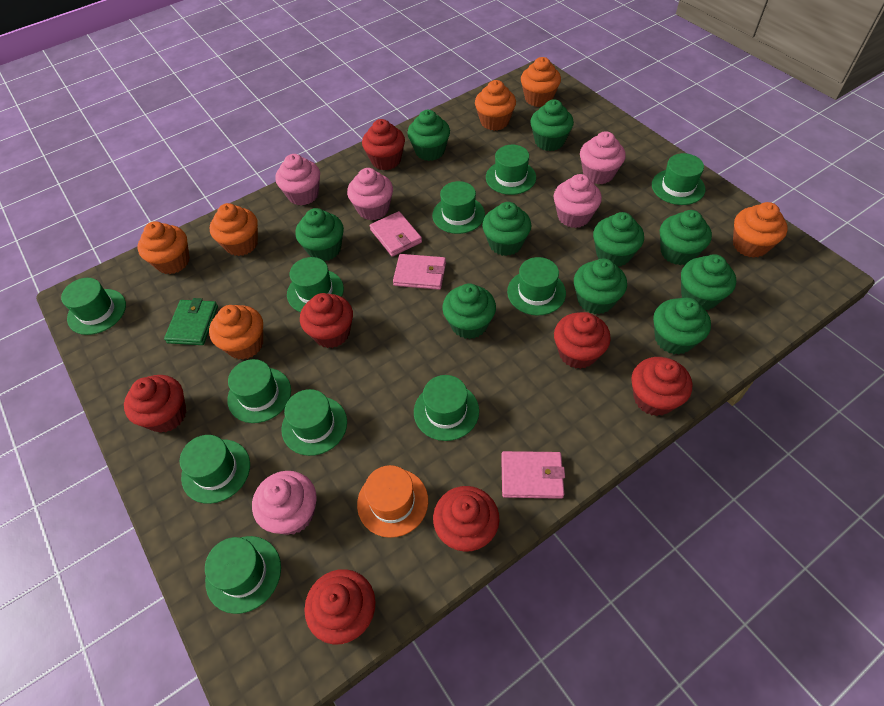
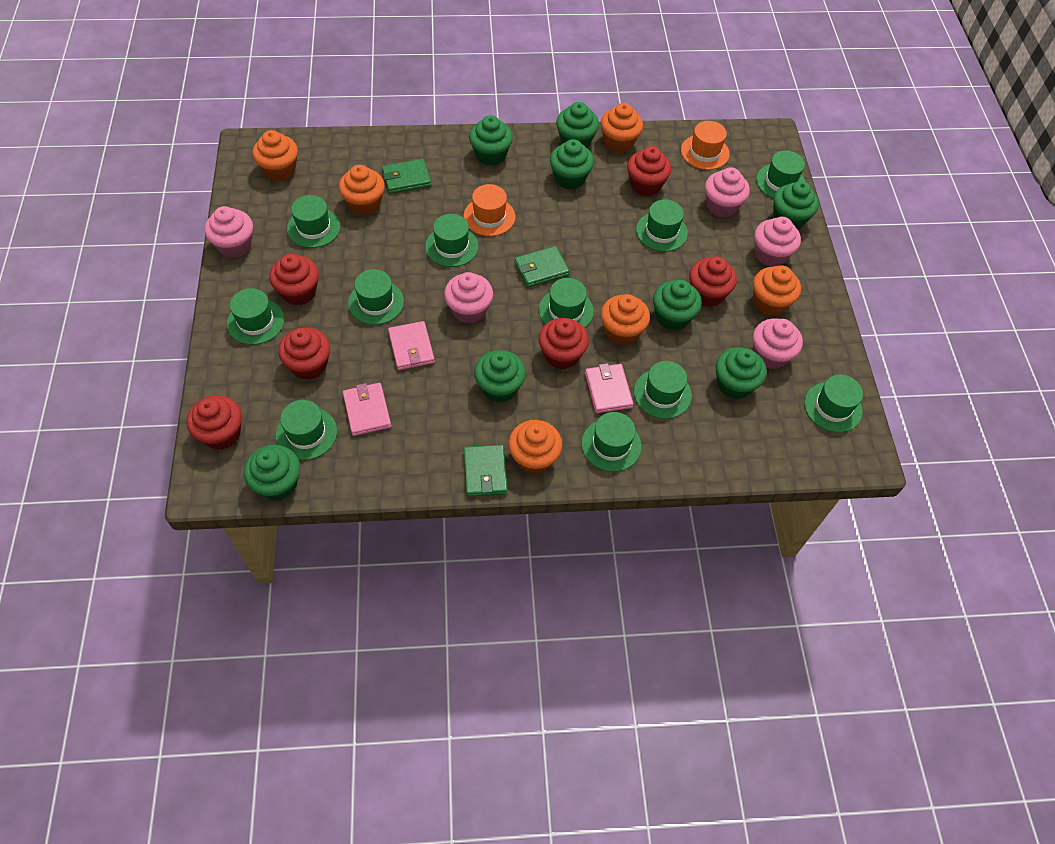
green cupcake: 10 -> 8
green wallet: 1 -> 3
orange hat: 1 -> 2
red cupcake: 7 -> 6

